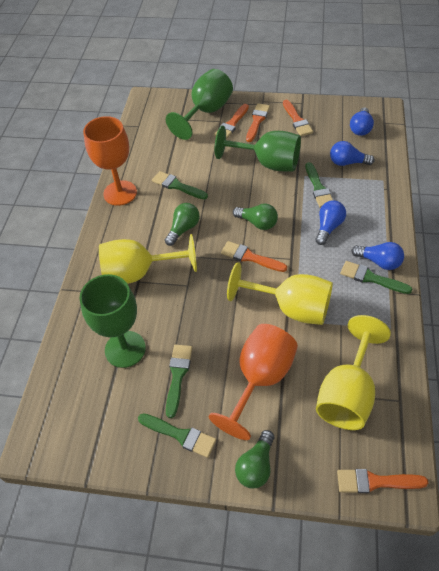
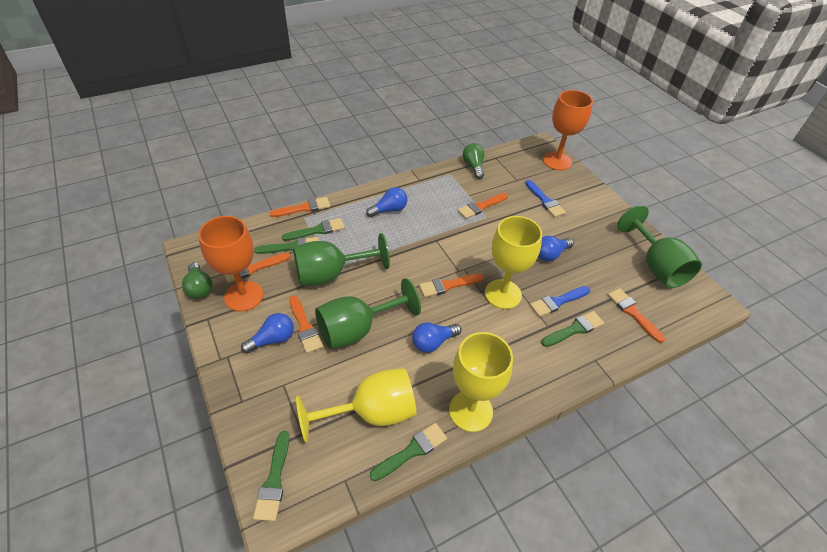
blue brush: 0 -> 2
green light bulb: 3 -> 2
orange brush: 5 -> 6

